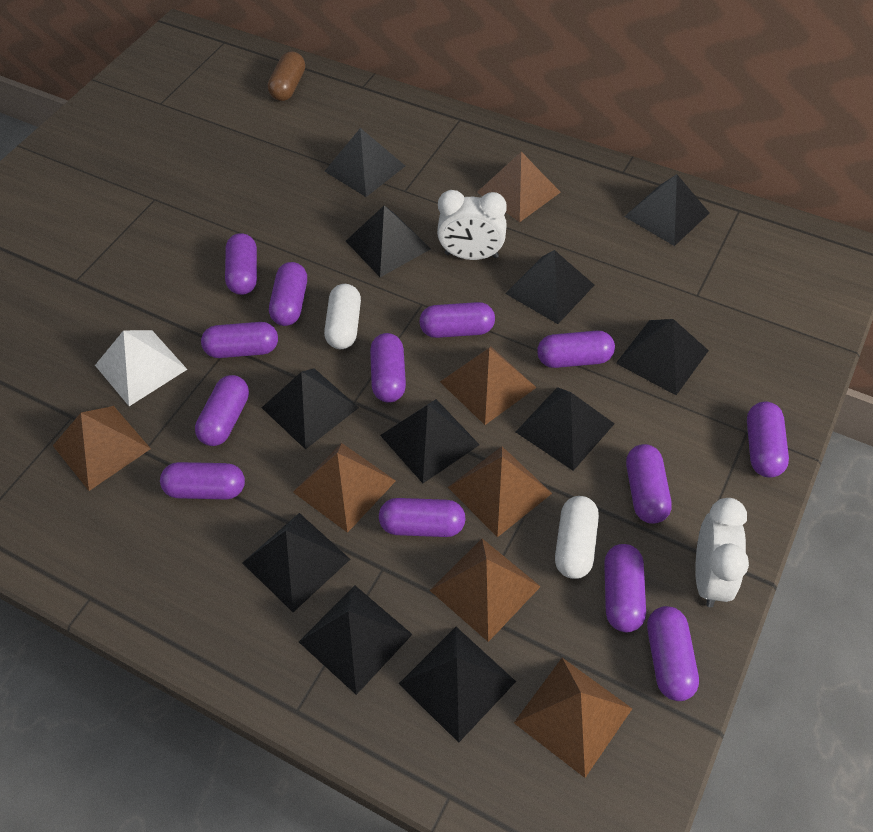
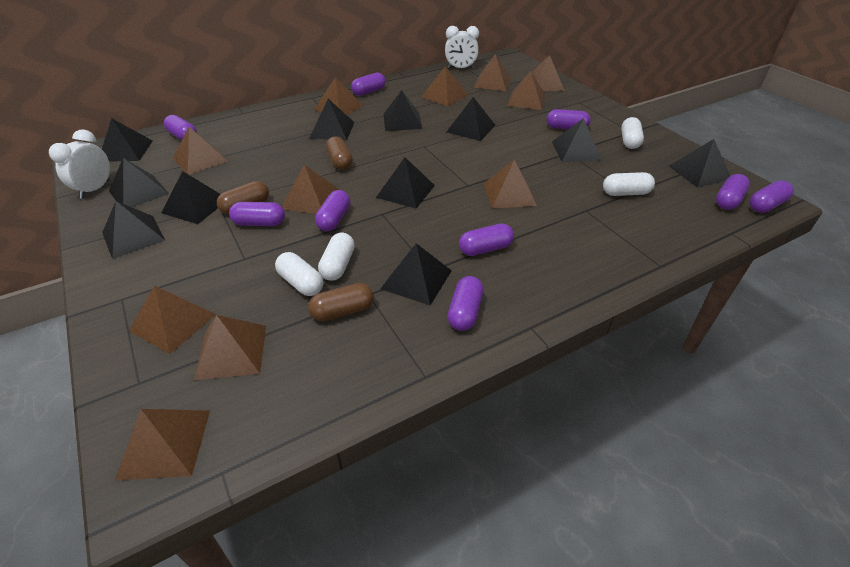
brown capsule: 1 -> 3
brown pyramid: 7 -> 11
purple capsule: 13 -> 9
white capsule: 2 -> 4
white pyramid: 1 -> 0

